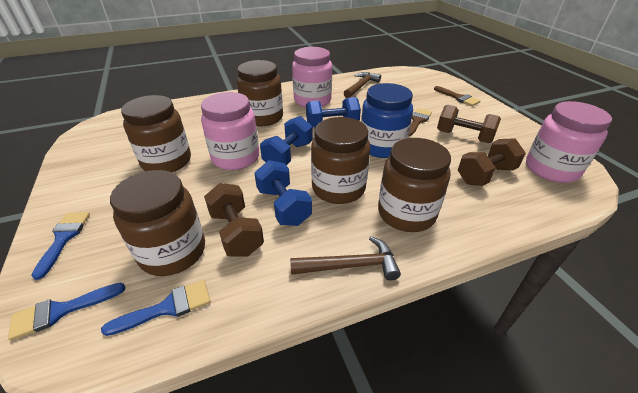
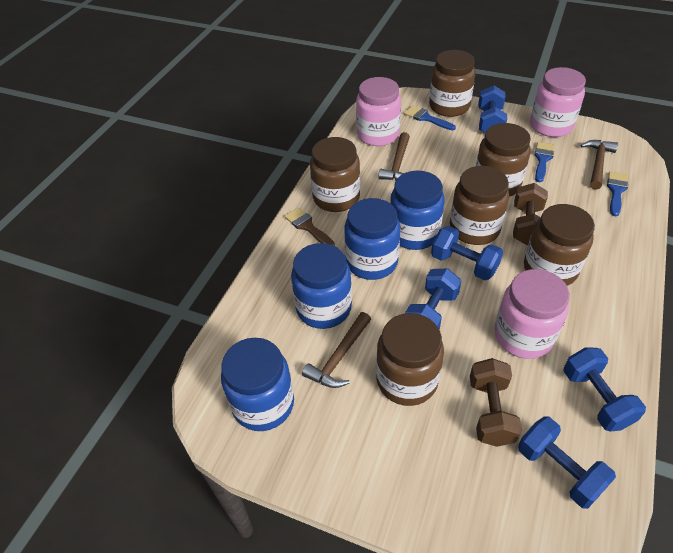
blue dumbbell: 3 -> 5
blue jar: 1 -> 4
brown brush: 2 -> 1
brown dumbbell: 3 -> 2
brown hammer: 2 -> 3
brown jar: 5 -> 6

